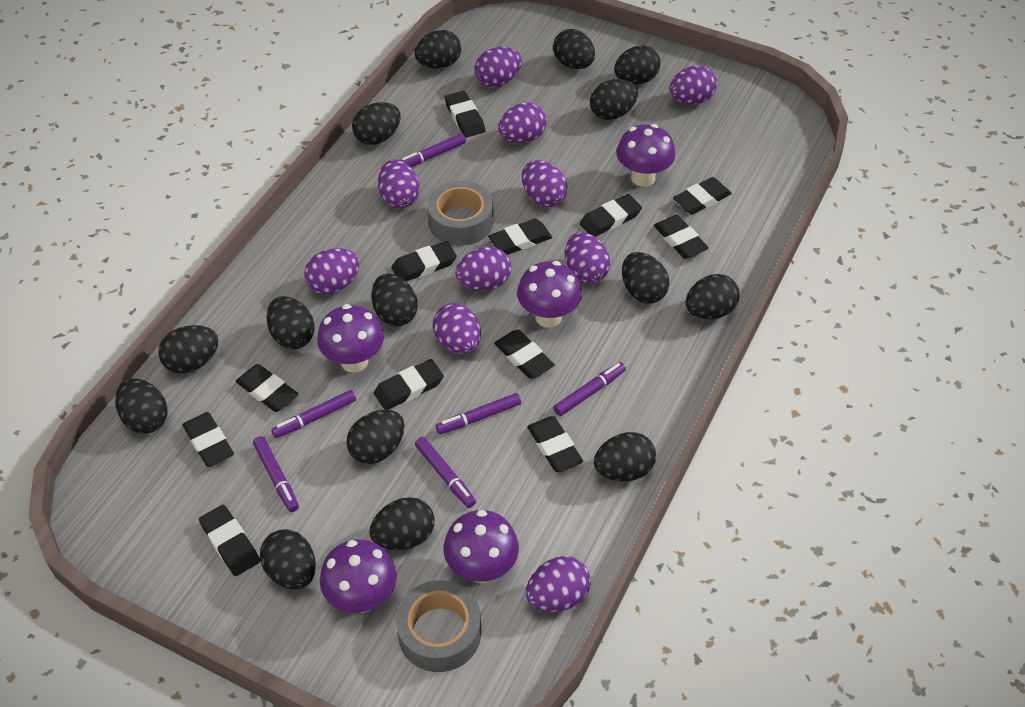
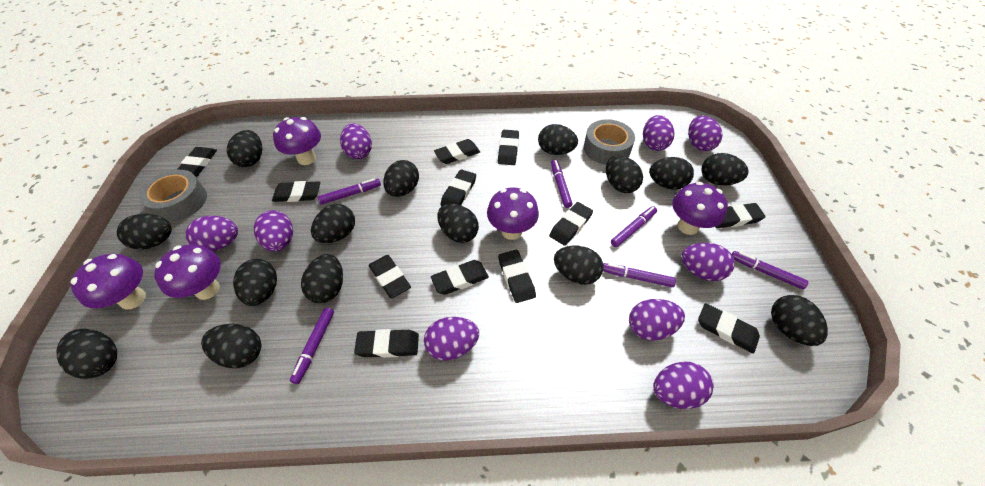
purple egg: 10 -> 9

